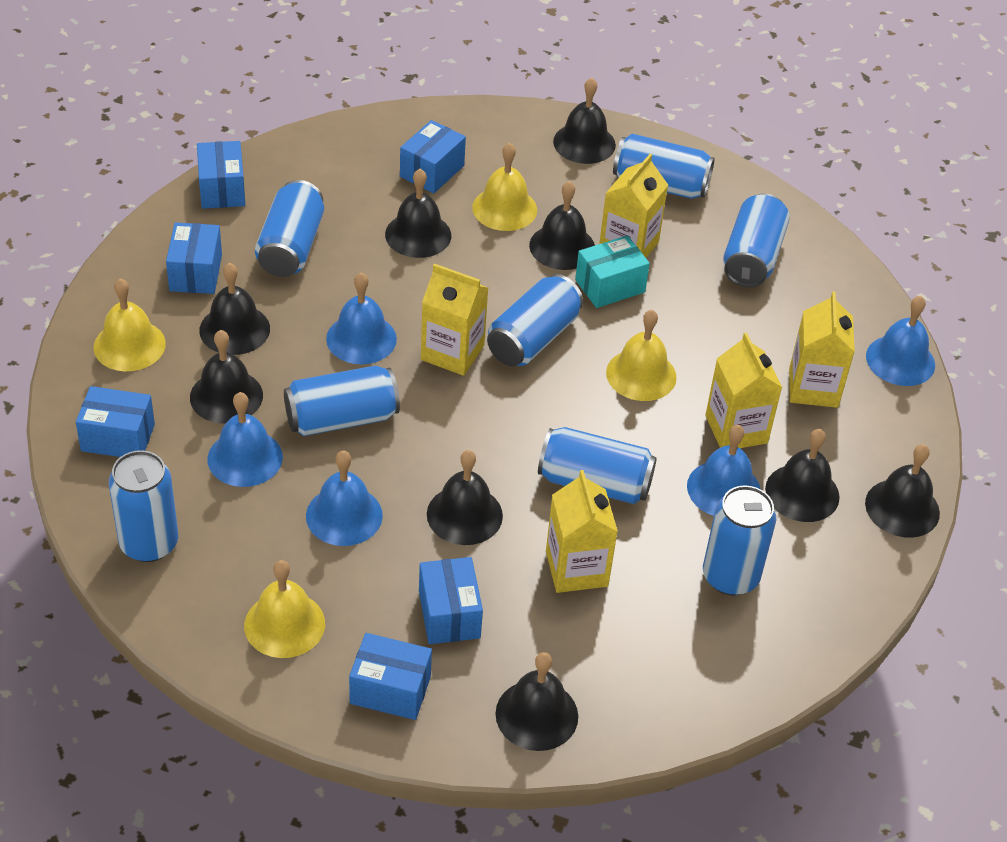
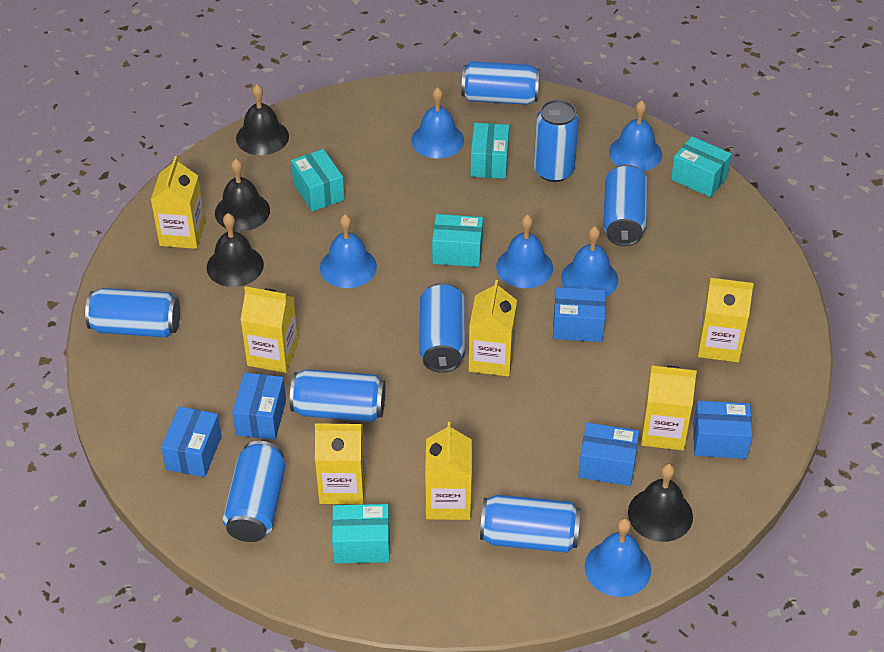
black bell: 9 -> 4
blue bell: 5 -> 6
blue box: 6 -> 5
turquoise box: 1 -> 5
yellow bell: 4 -> 0
yellow carton: 5 -> 7

